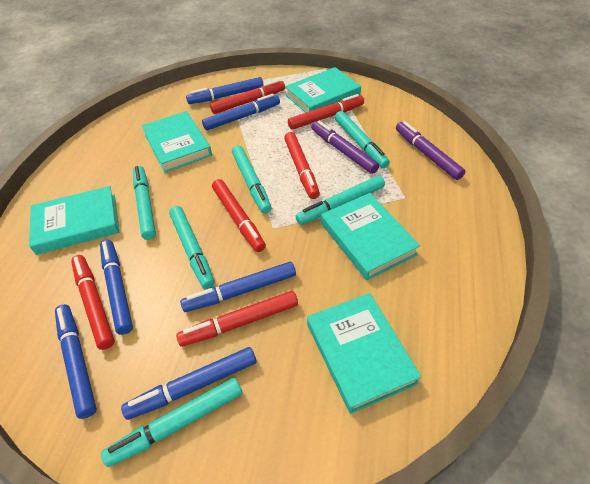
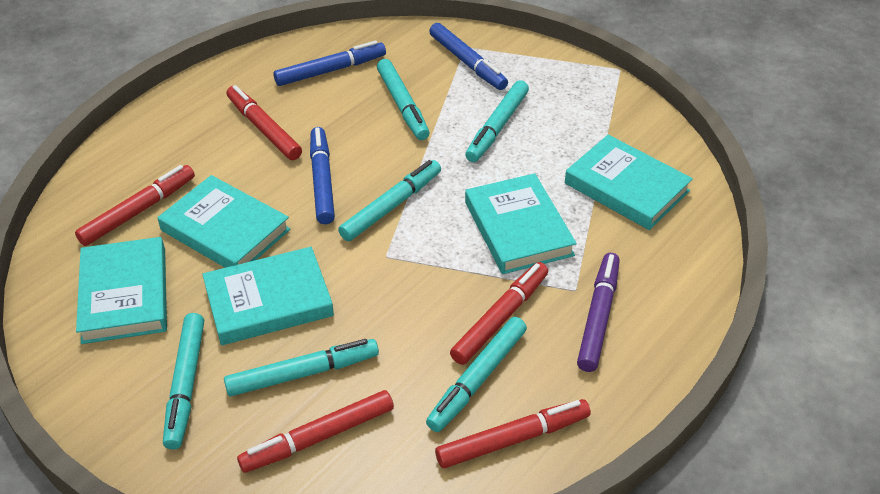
blue marker: 6 -> 3
purple marker: 2 -> 1
red marker: 6 -> 5

